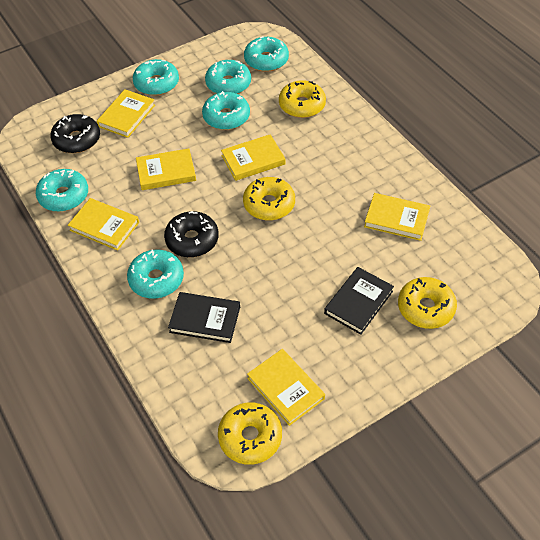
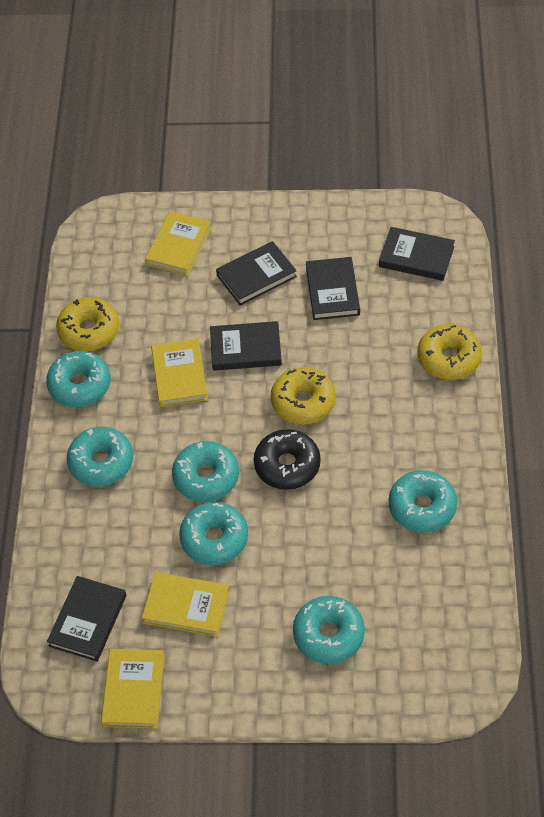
black book: 2 -> 5
black donut: 2 -> 1
yellow book: 6 -> 4
yellow donut: 4 -> 3

